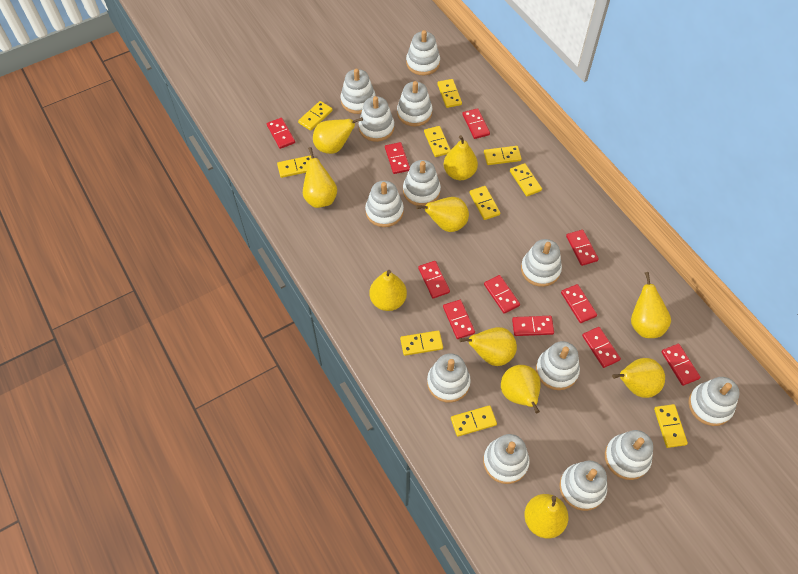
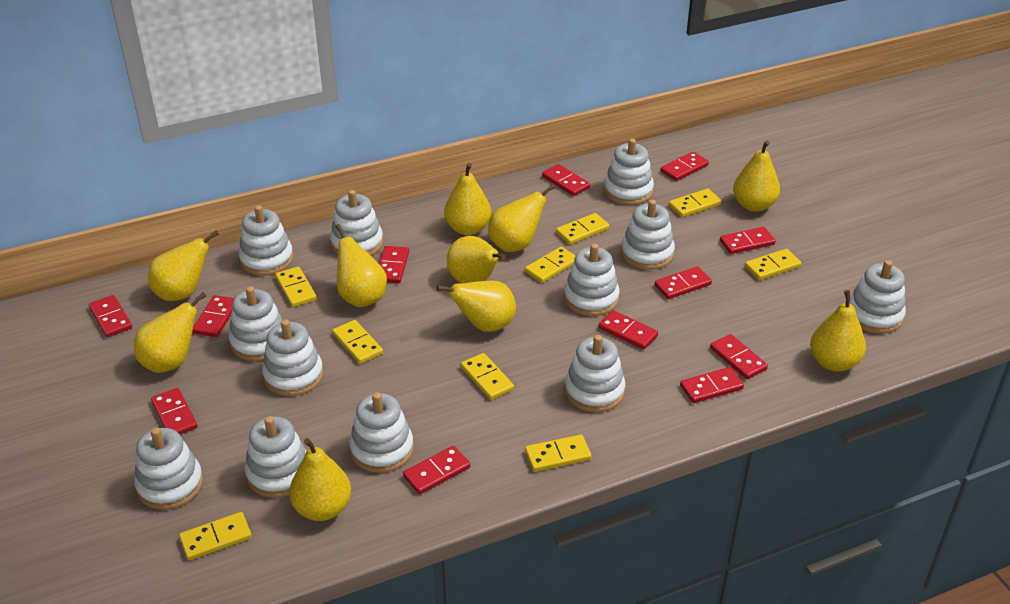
red domino: 11 -> 12
white stacking toy: 13 -> 12
yellow domino: 10 -> 9

